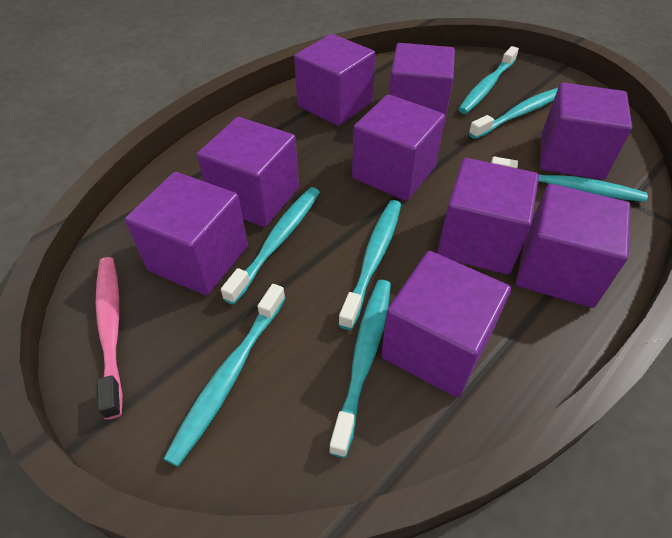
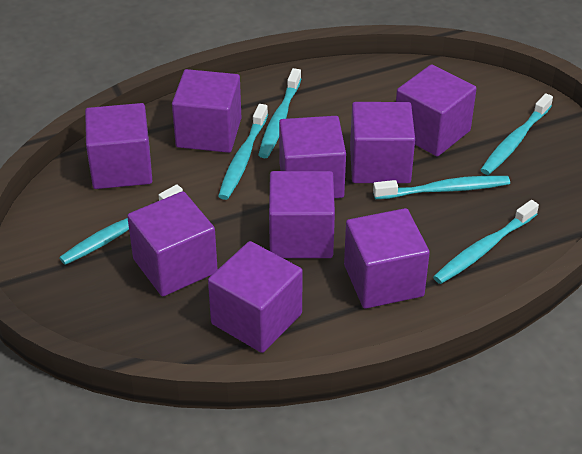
pink toothbrush: 1 -> 0
turquoise toothbrush: 7 -> 6

